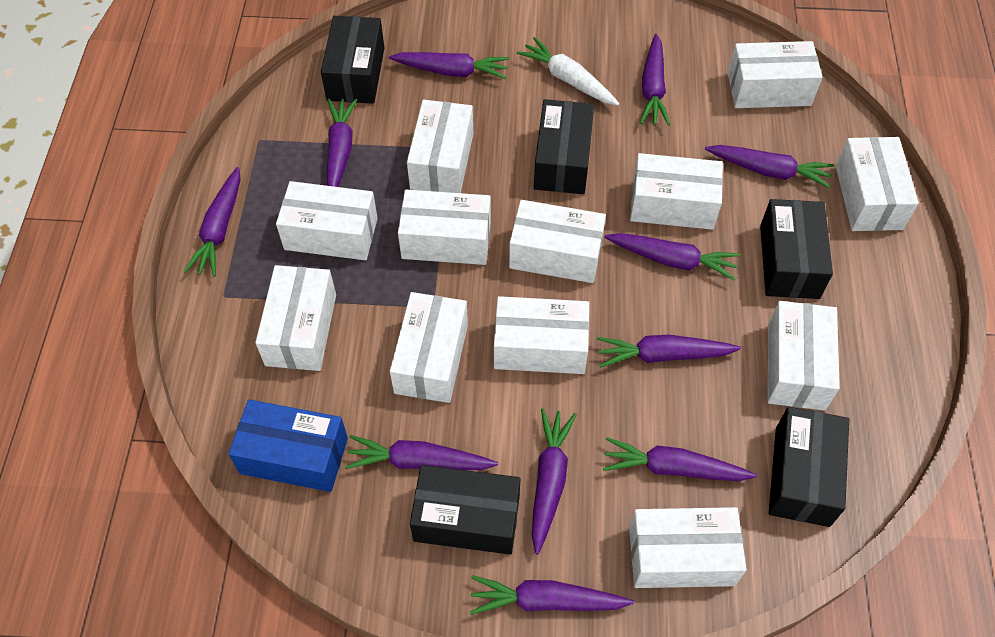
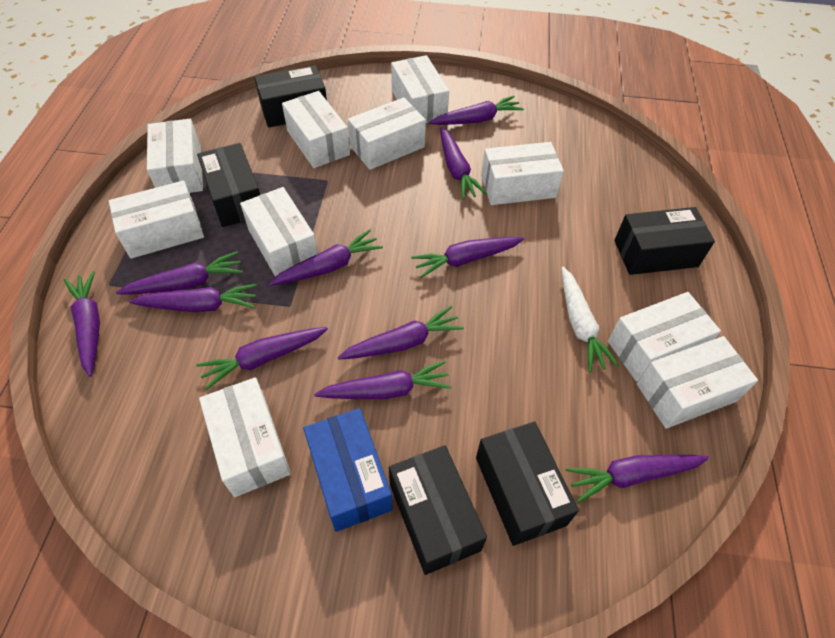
white box: 12 -> 10

